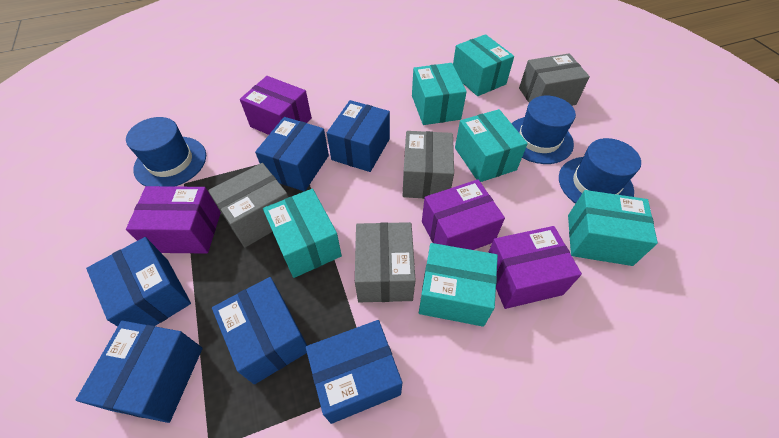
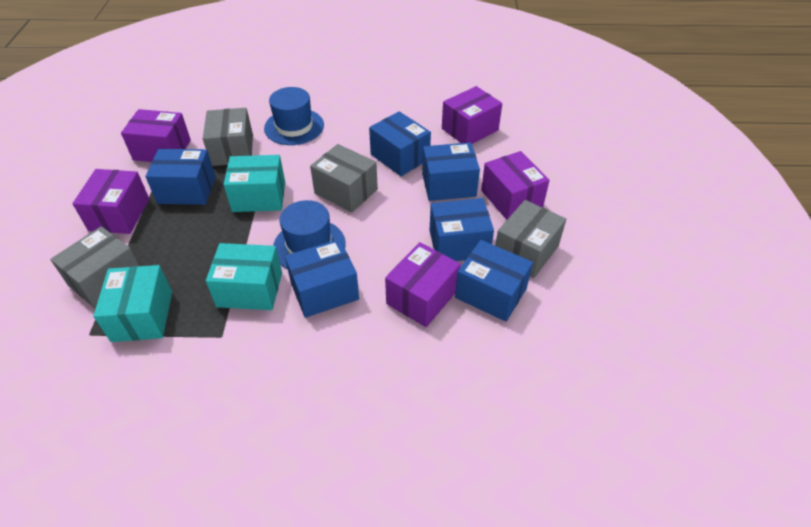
blue hat: 3 -> 2
purple box: 4 -> 5
turquoise box: 6 -> 3

